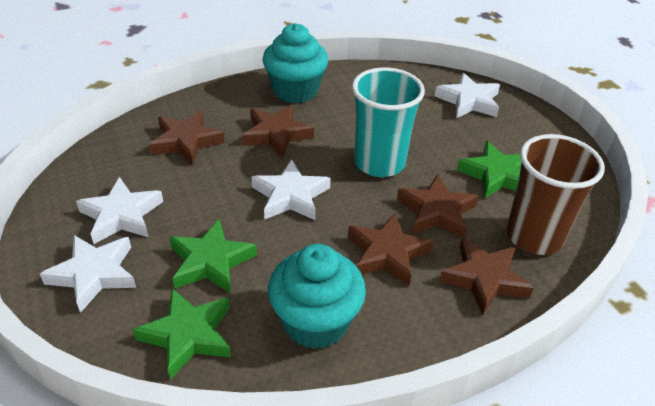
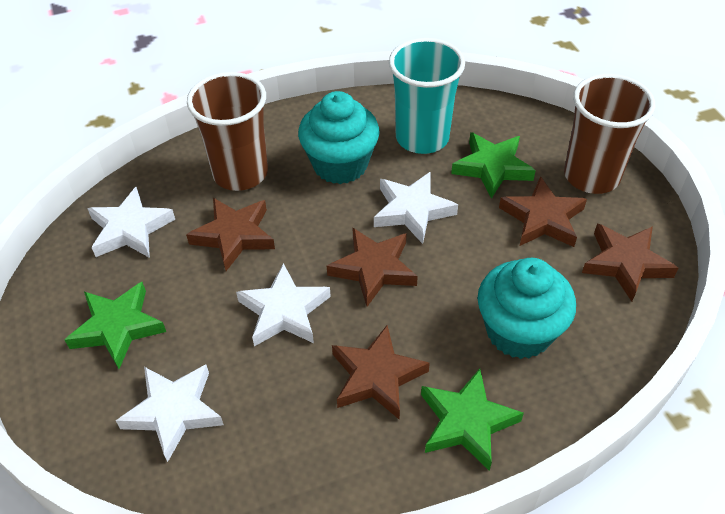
brown cup: 1 -> 2

